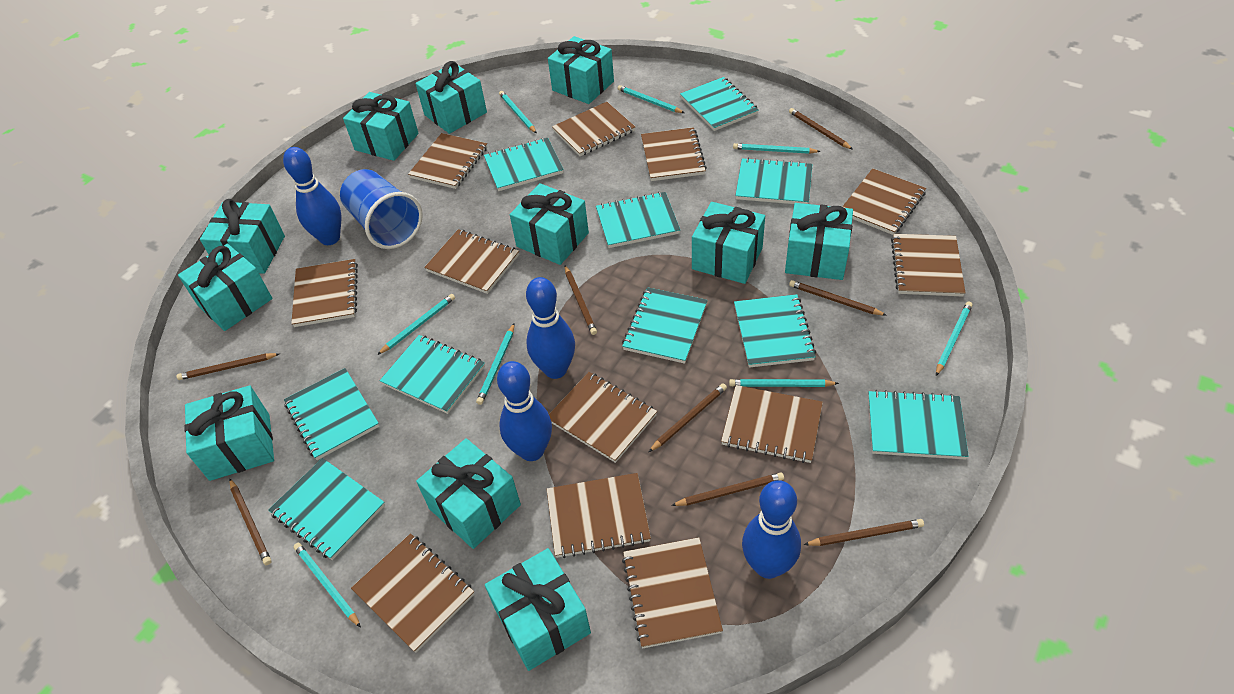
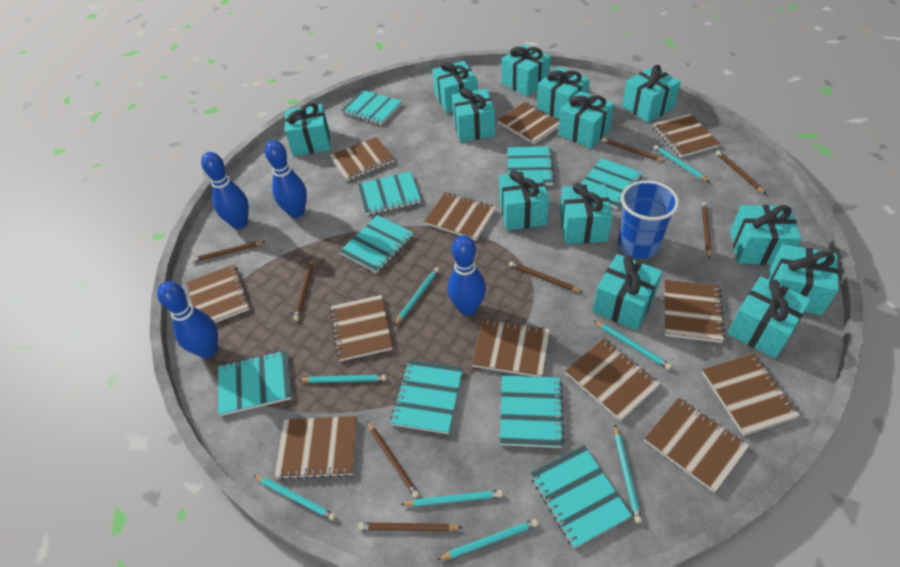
turquoise gift: 11 -> 13
turquoise notebook: 10 -> 9

